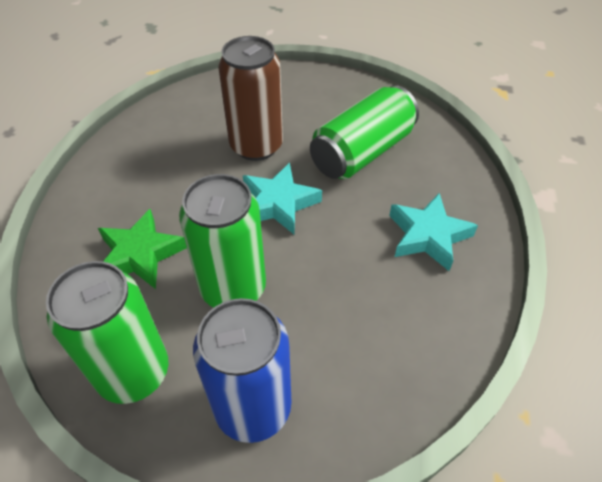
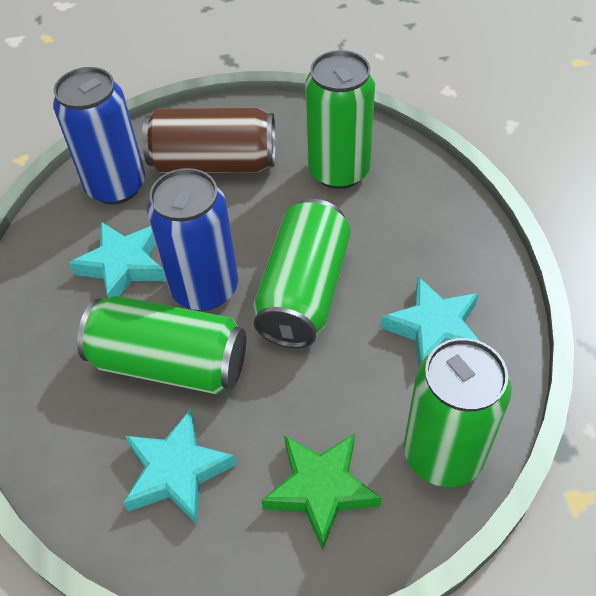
blue can: 1 -> 2
green can: 3 -> 4
turquoise star: 2 -> 3

